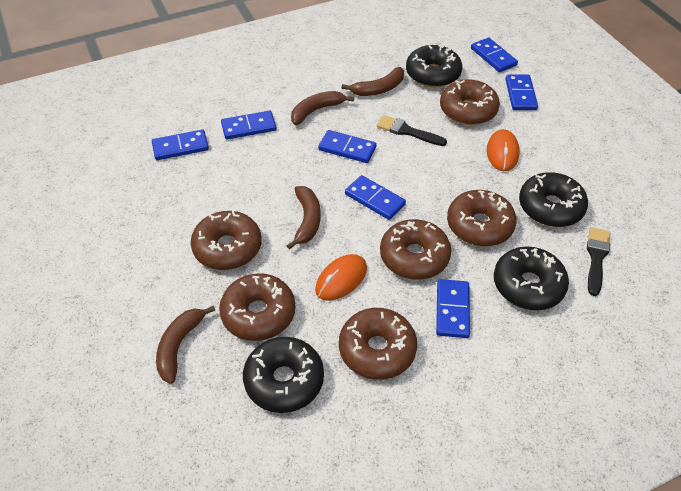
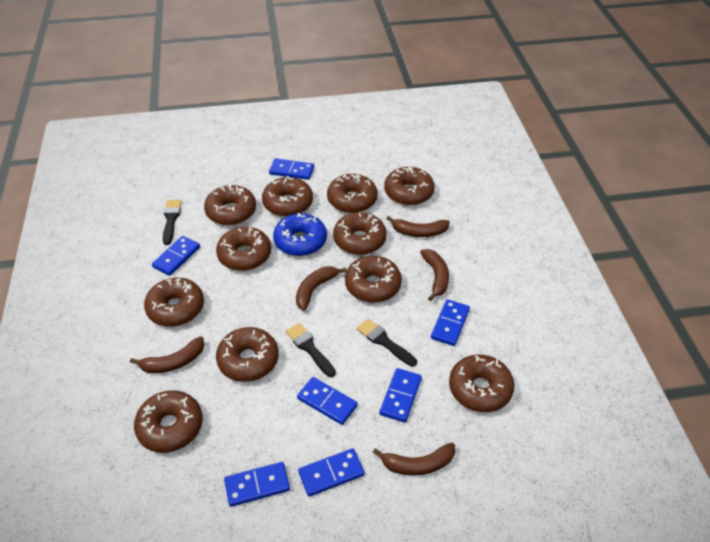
black brush: 2 -> 3
black donut: 4 -> 0
blue donut: 0 -> 1
brown banana: 4 -> 5
brown donut: 6 -> 11
orange mouse: 2 -> 0

